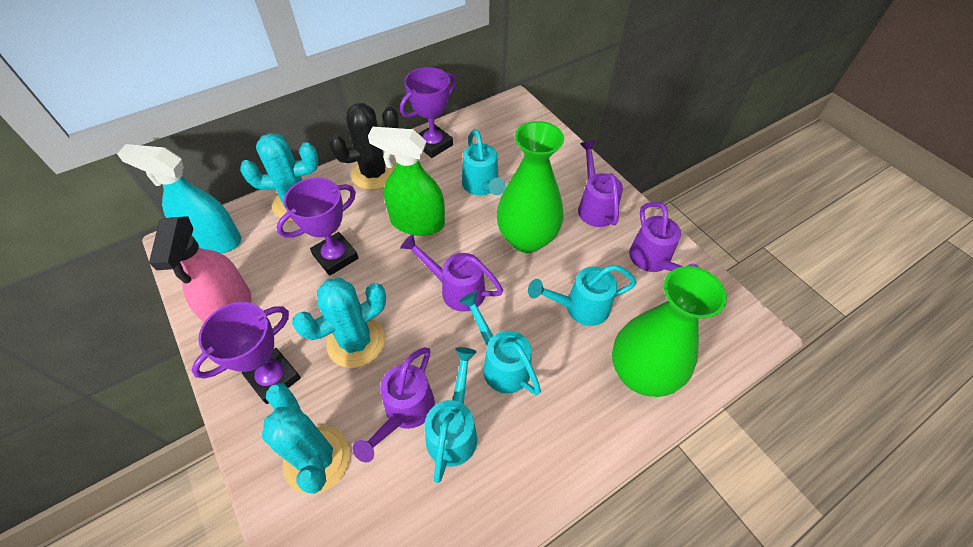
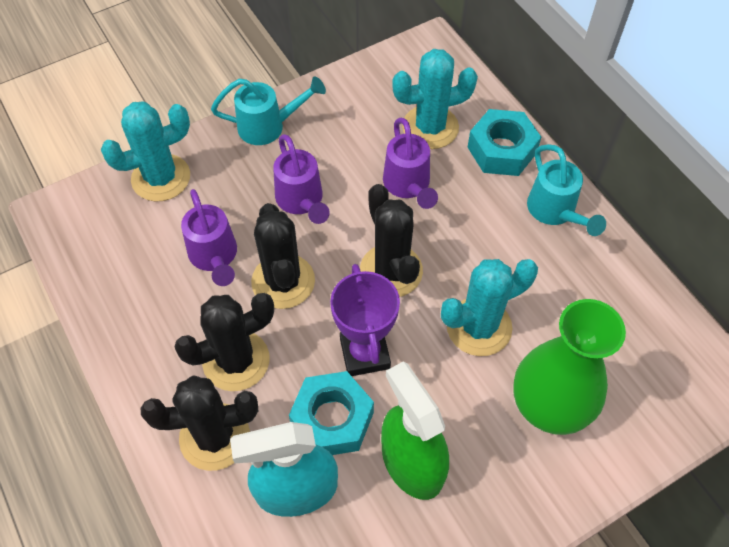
black cactus: 1 -> 4
green vase: 2 -> 1
pink spray bottle: 1 -> 0
purple trophy: 3 -> 1
purple watering can: 4 -> 3
turquoise nut: 0 -> 2
turquoise watering can: 4 -> 2

